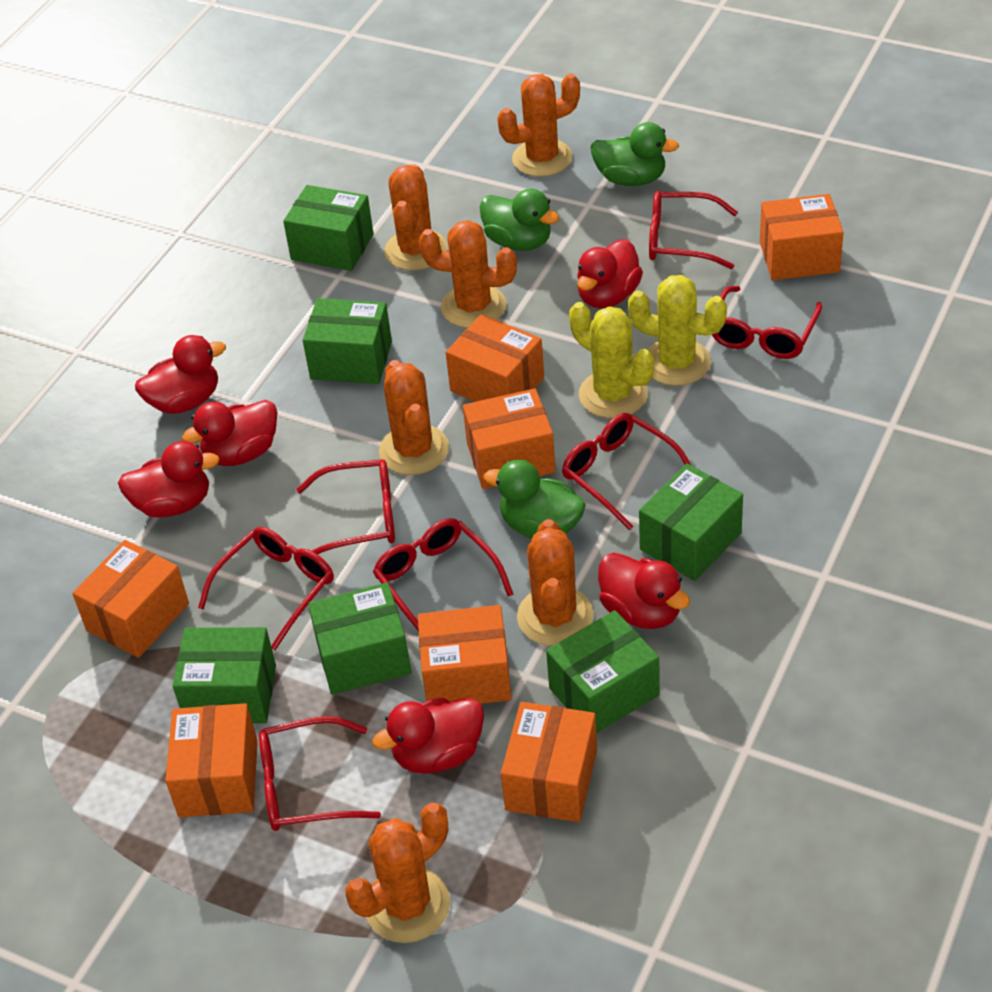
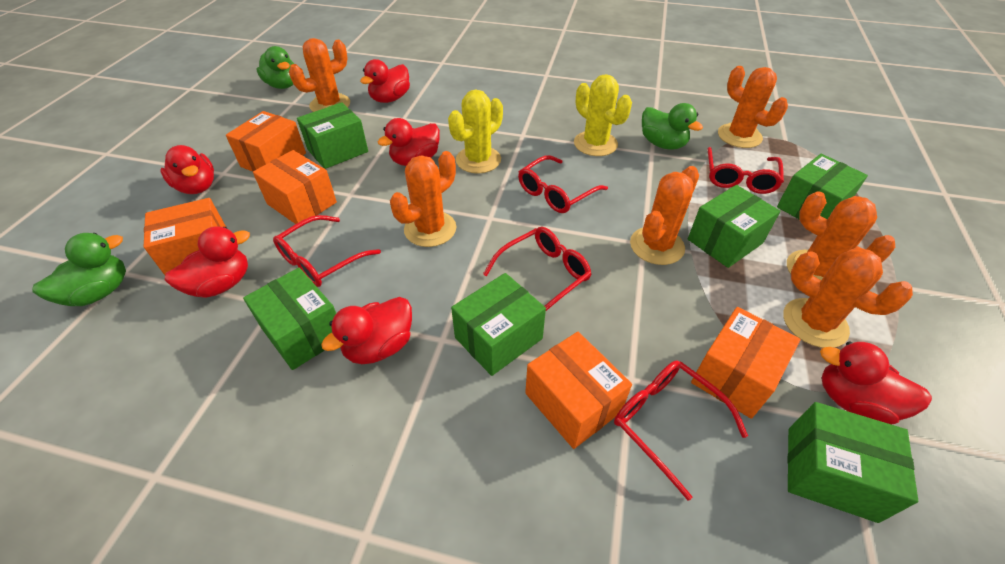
orange box: 7 -> 5
red glasses: 7 -> 5

